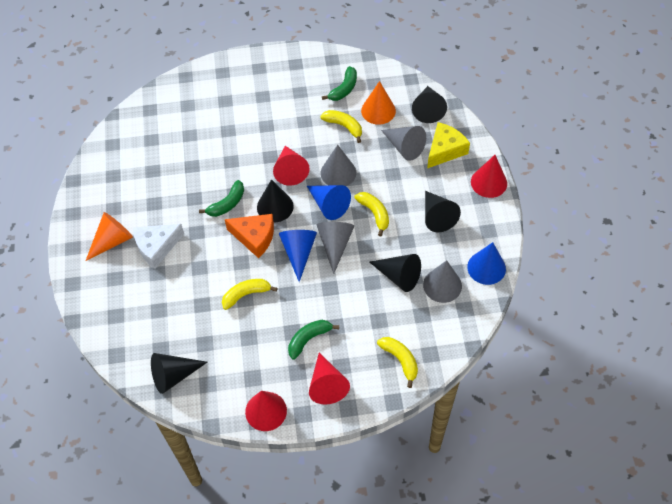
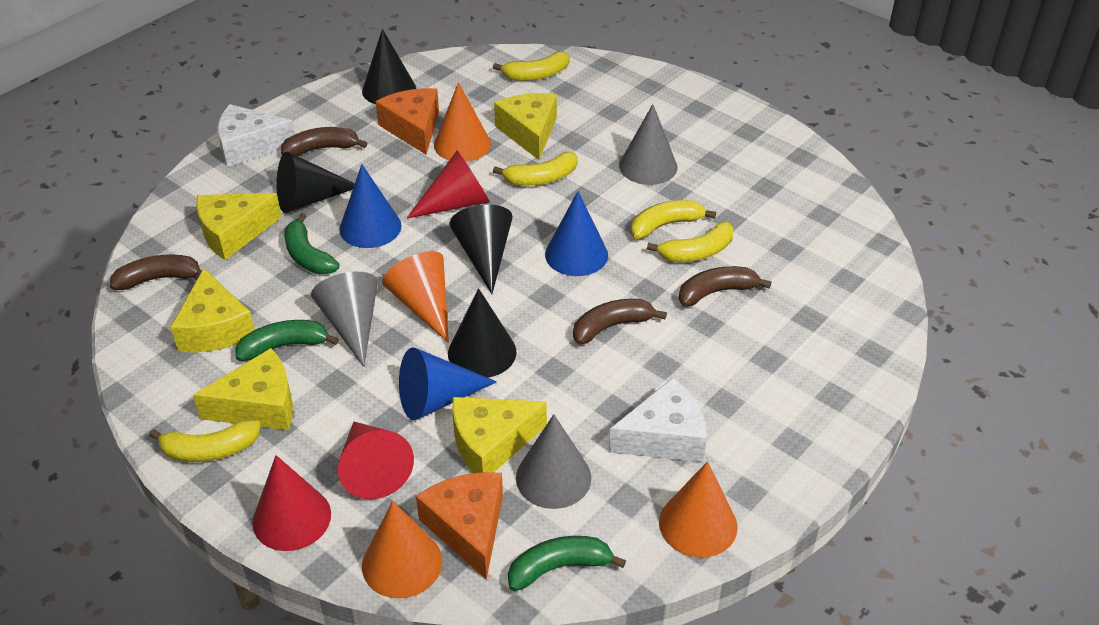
black cone: 5 -> 4
brown banana: 0 -> 4
grey cone: 4 -> 3
orange cheese: 1 -> 2
orange cone: 2 -> 4
red cone: 4 -> 3
white cheese: 1 -> 2
yellow banana: 4 -> 5
yellow cheese: 1 -> 5

